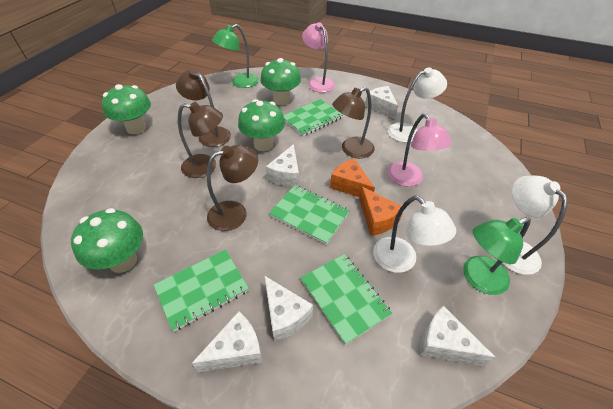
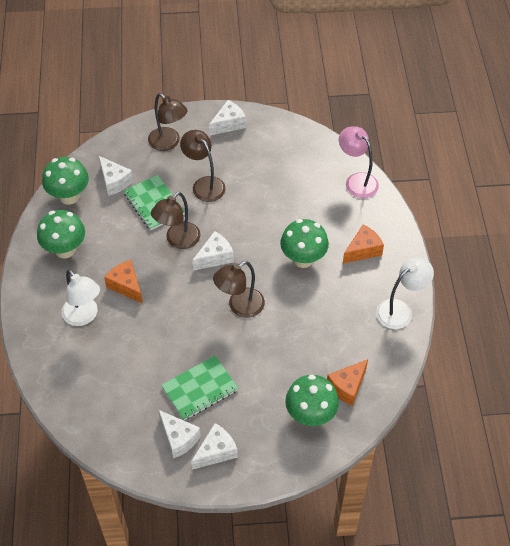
green lamp: 2 -> 0
green notebook: 4 -> 2
orange cheese: 2 -> 3
pink lamp: 2 -> 1
white lamp: 3 -> 2

